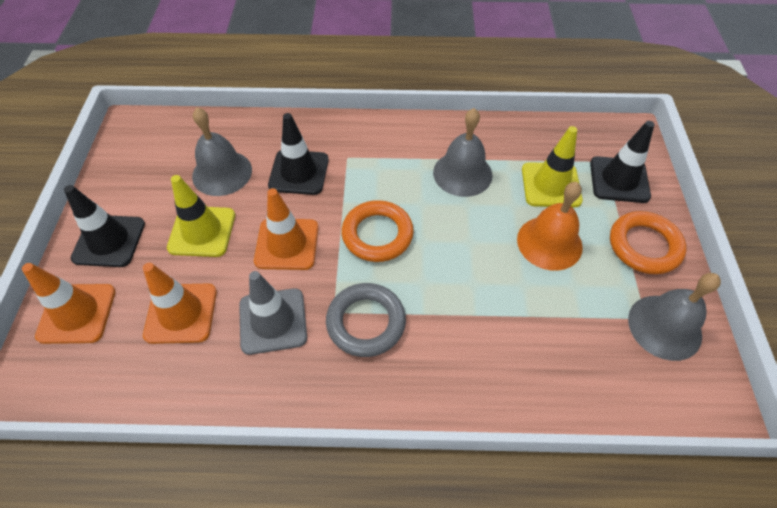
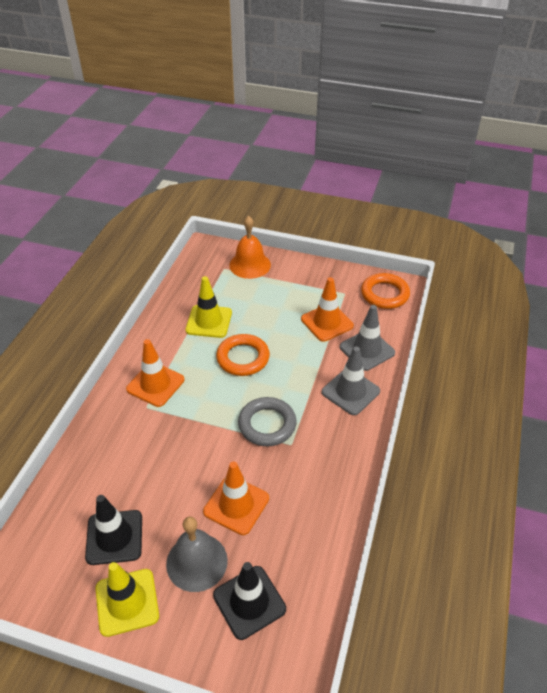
black traffic cone: 3 -> 2
grey bell: 3 -> 1
grey traffic cone: 1 -> 2

